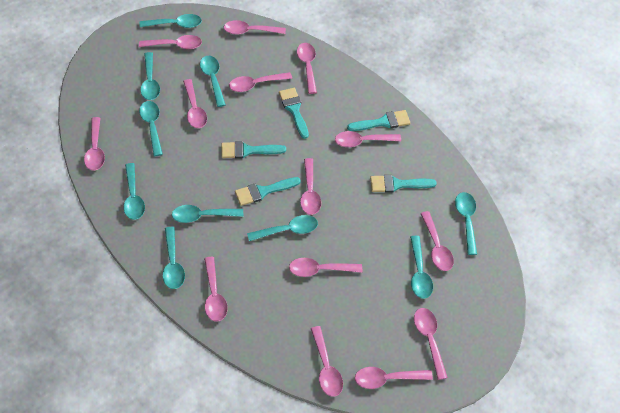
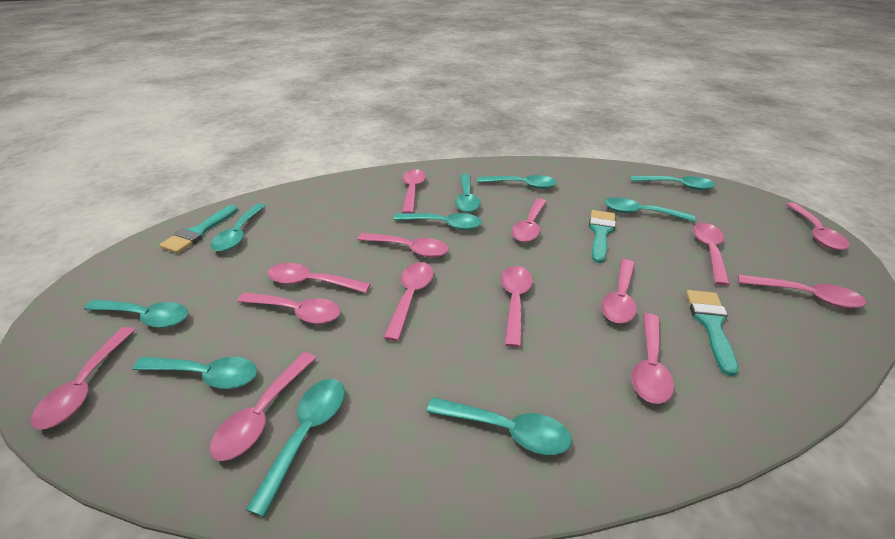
turquoise brush: 5 -> 3

